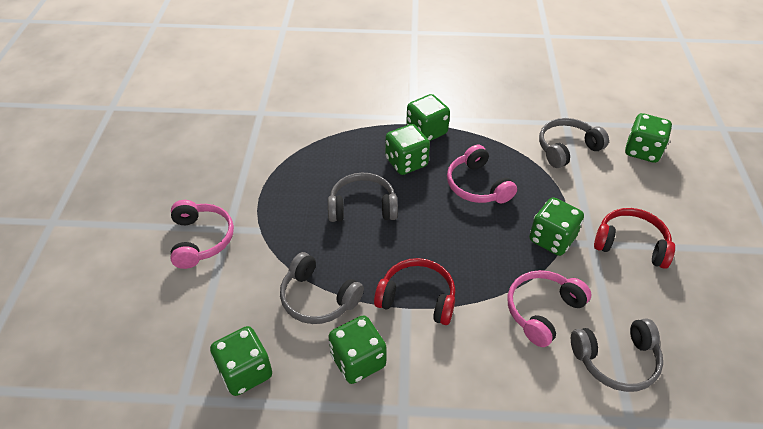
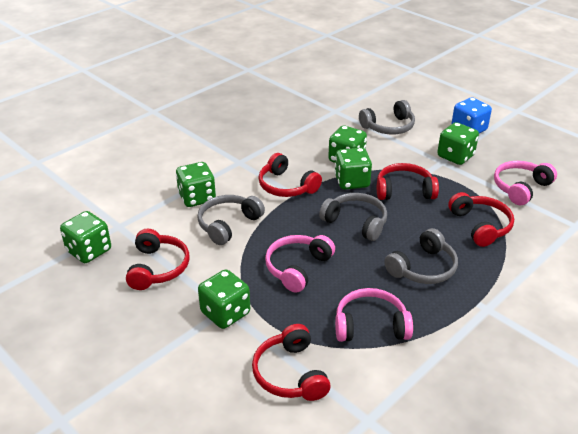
blue dice: 0 -> 1
red headphones: 2 -> 5

